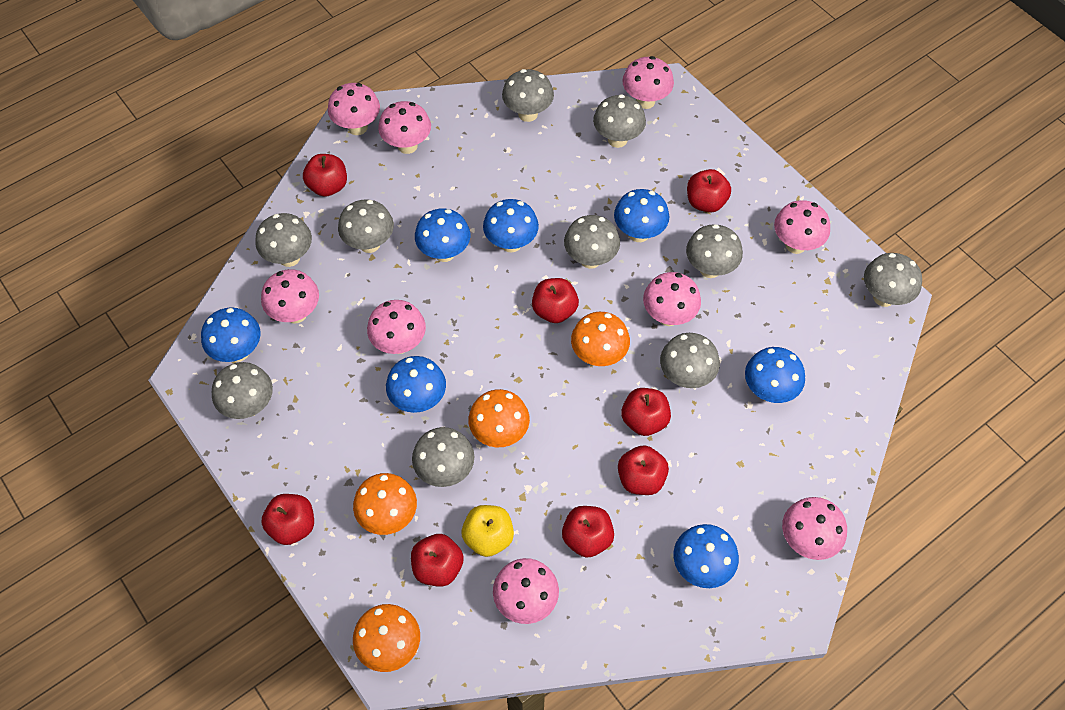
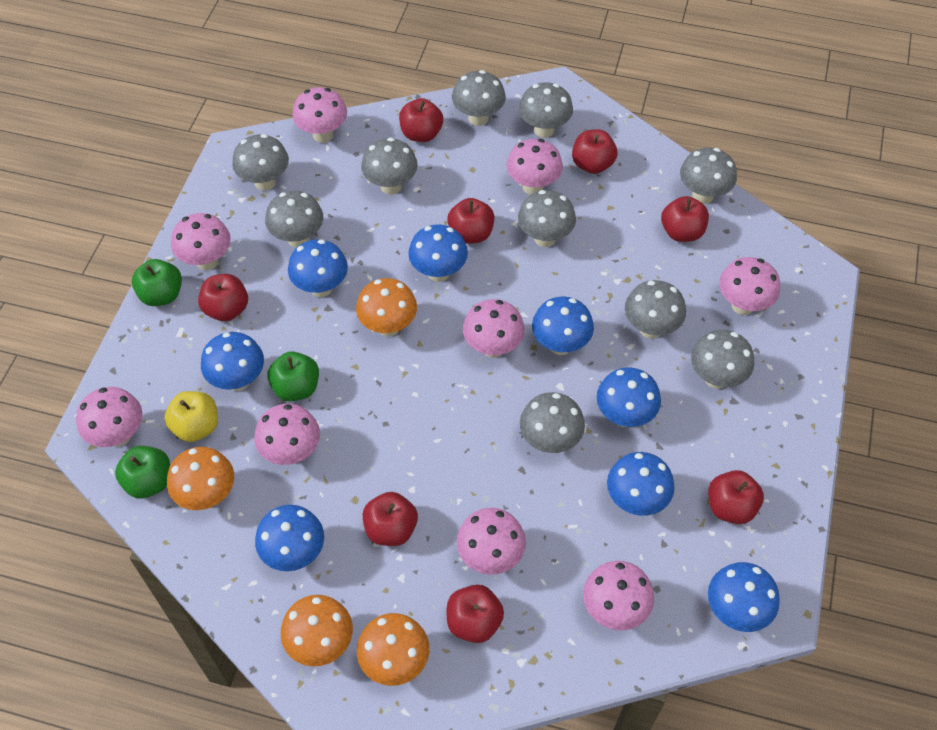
blue mushroom: 7 -> 8
green apple: 0 -> 3

